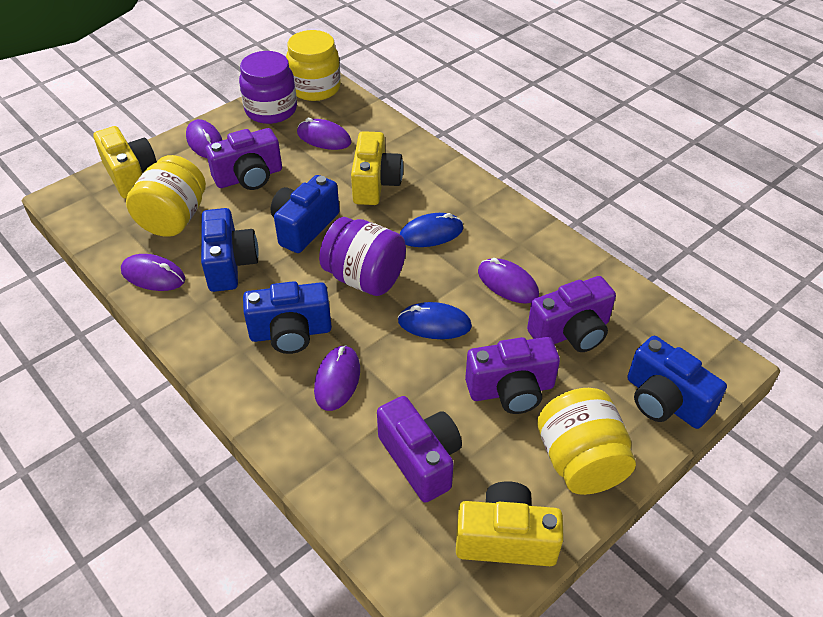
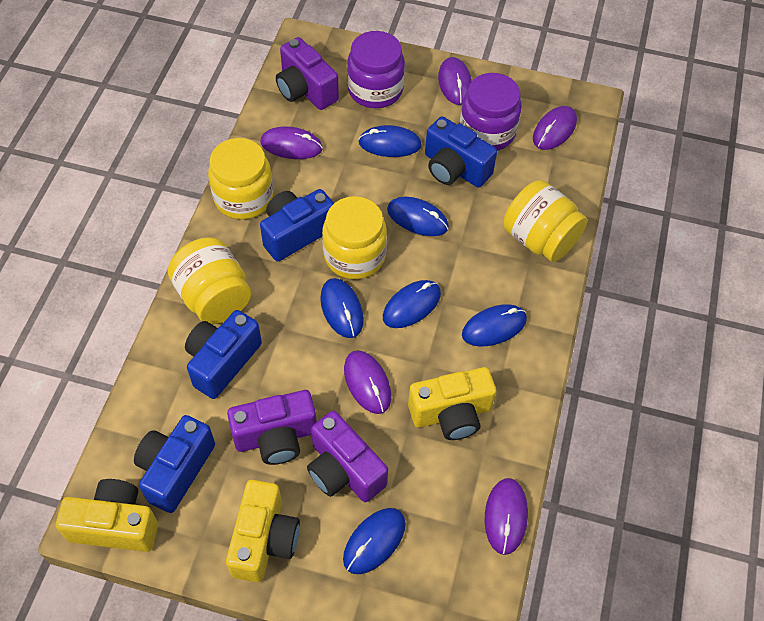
blue mouse: 2 -> 6
purple camera: 4 -> 3
yellow jar: 3 -> 4

